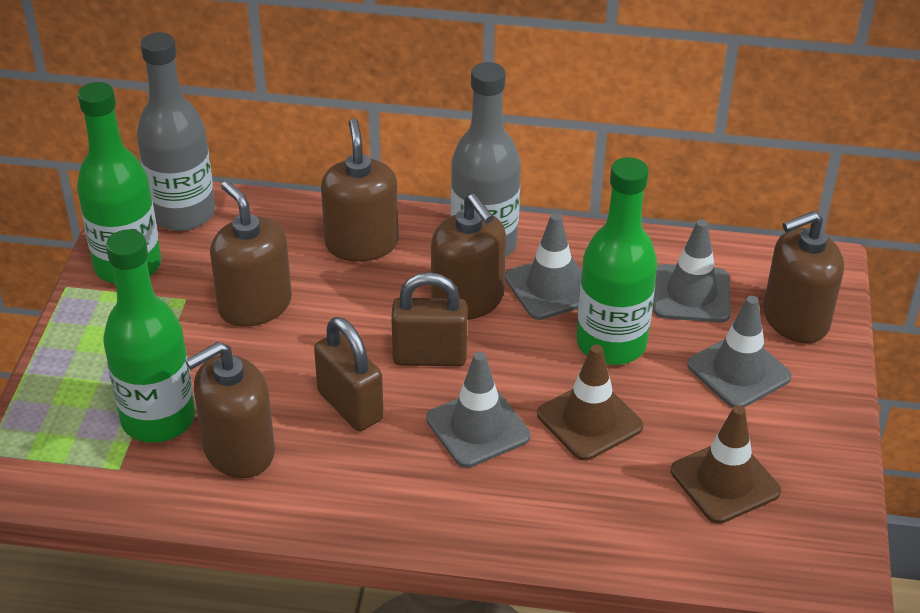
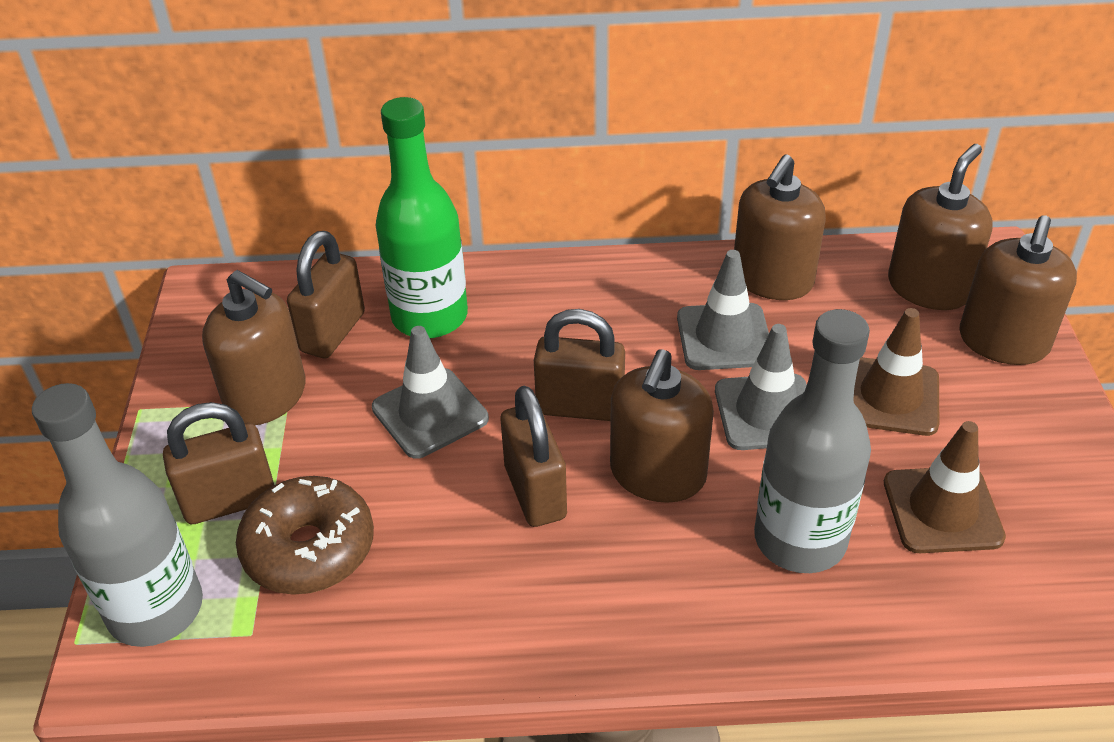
brown donut: 0 -> 1
brown padlock: 2 -> 4
green bottle: 3 -> 1
grey traffic cone: 4 -> 3

